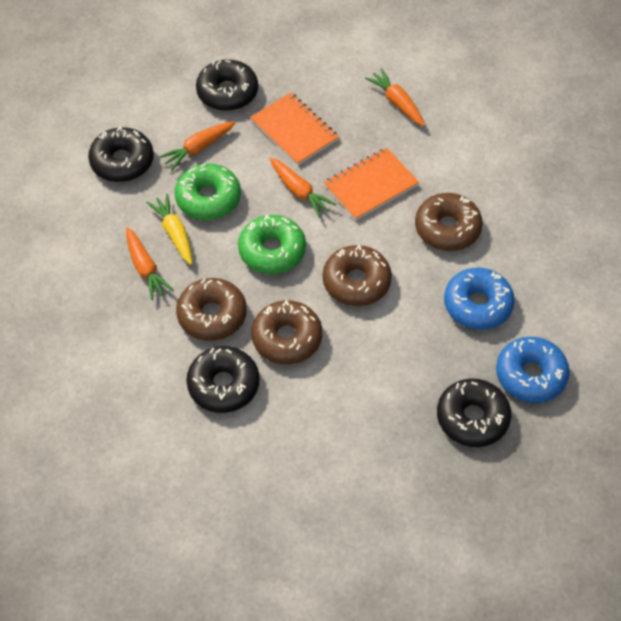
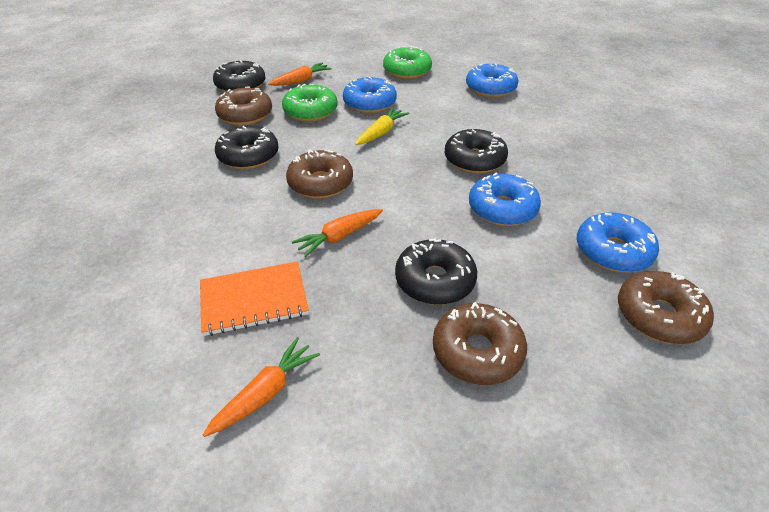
blue donut: 2 -> 4
orange carrot: 4 -> 3
orange notebook: 2 -> 1

